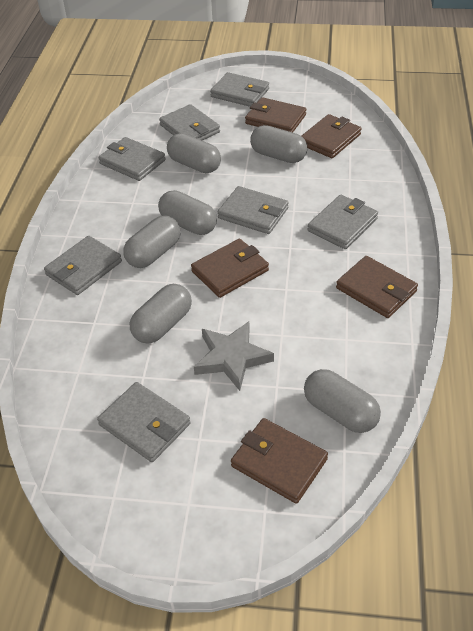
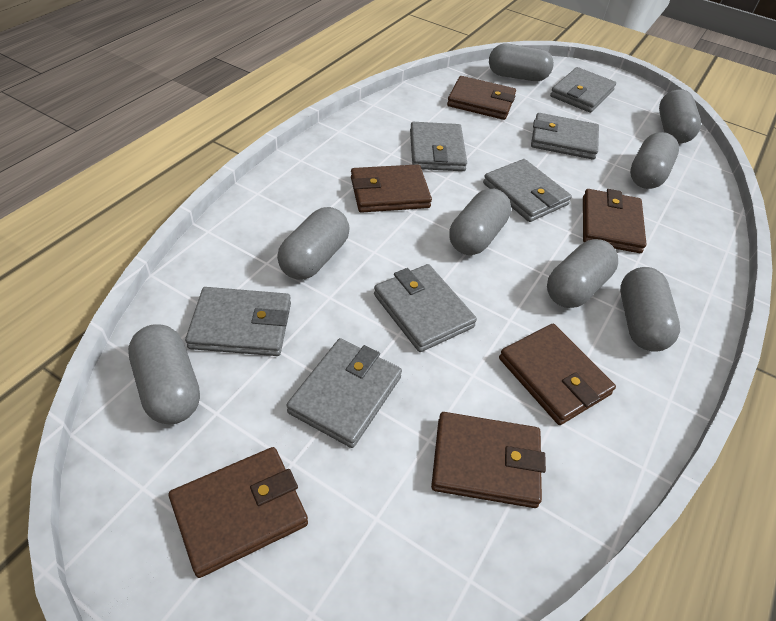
brown wallet: 5 -> 6
grey capsule: 6 -> 8
grey star: 1 -> 0

